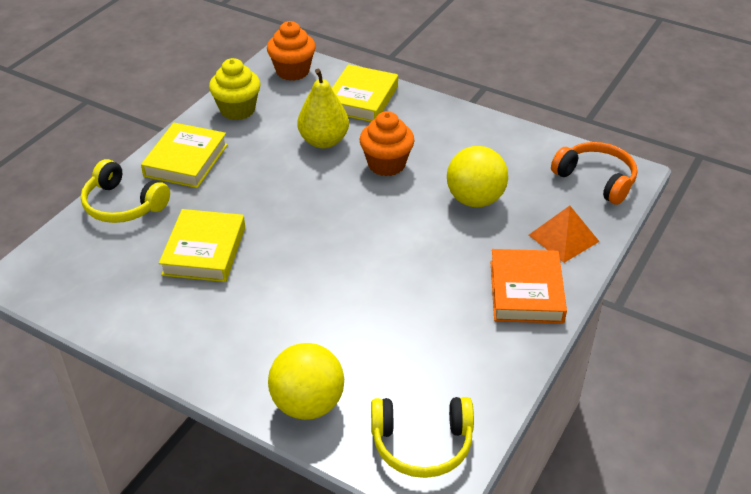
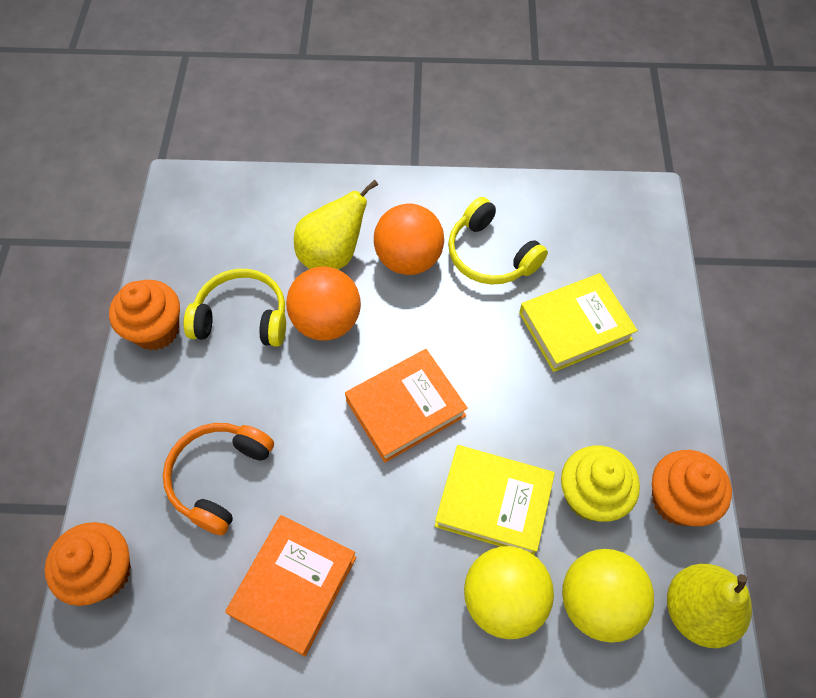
orange ball: 0 -> 2
orange book: 1 -> 2
orange cupcake: 2 -> 3
orange pyramid: 1 -> 0
yellow book: 3 -> 2
yellow pear: 1 -> 2

